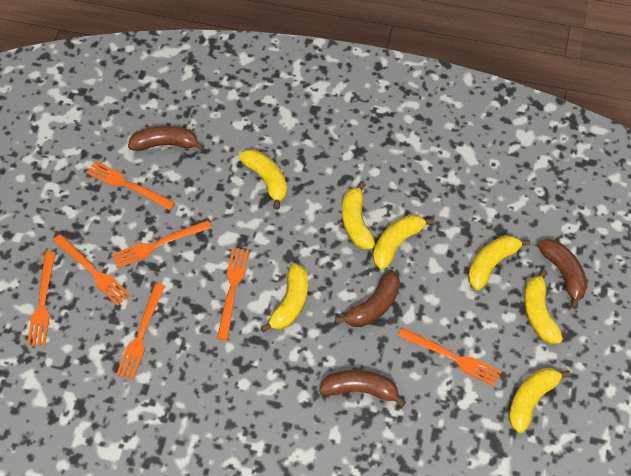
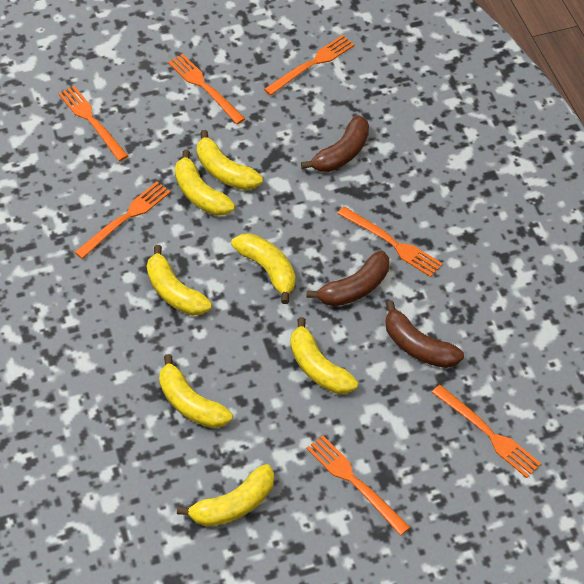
brown banana: 4 -> 3

